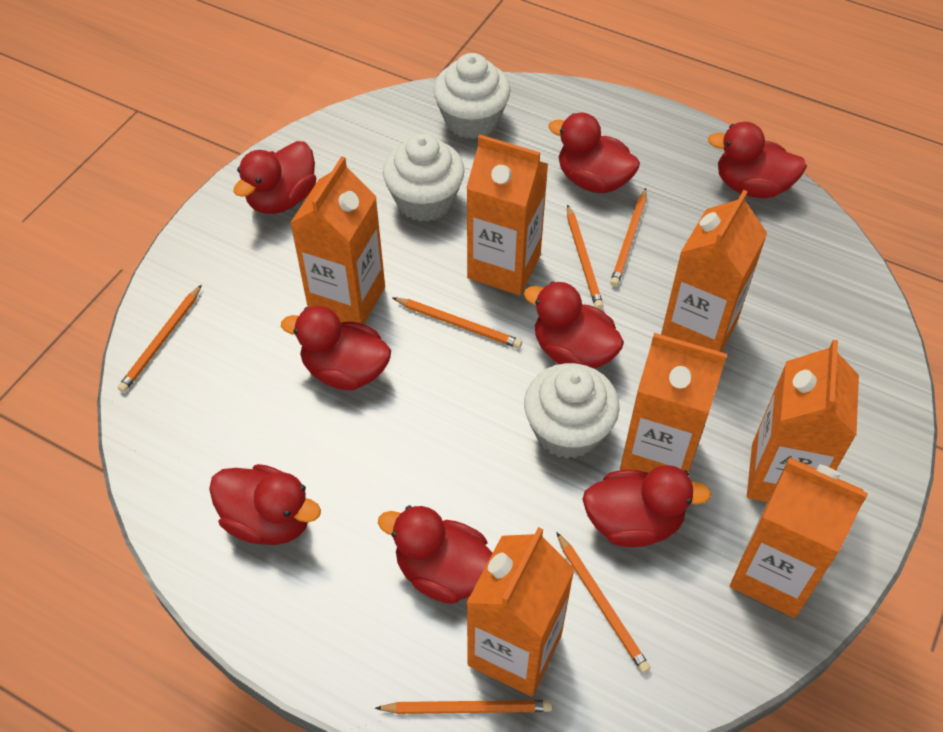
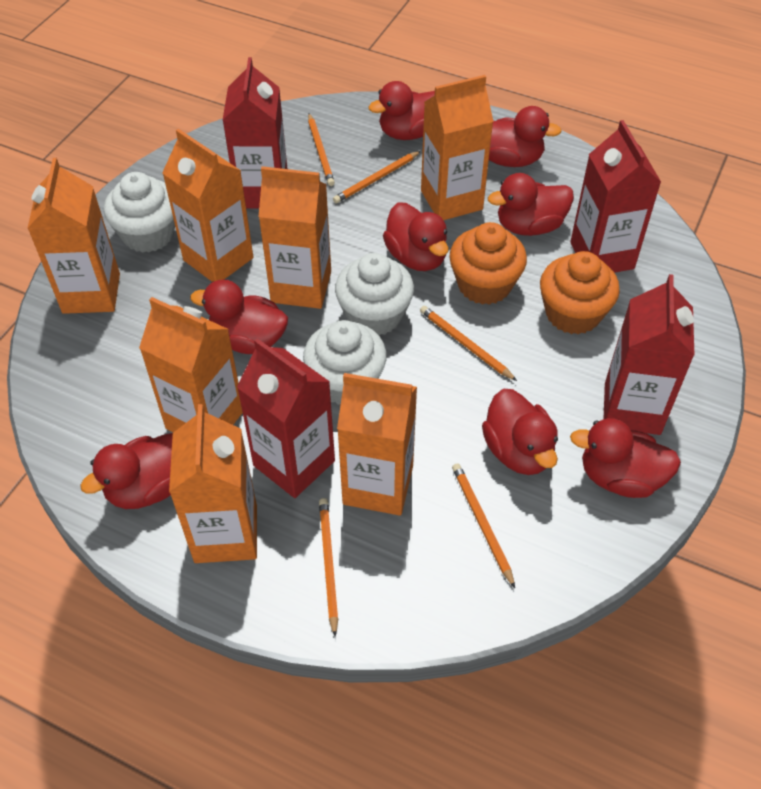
orange cupcake: 0 -> 2
orange pencil: 6 -> 5
red carton: 0 -> 4

